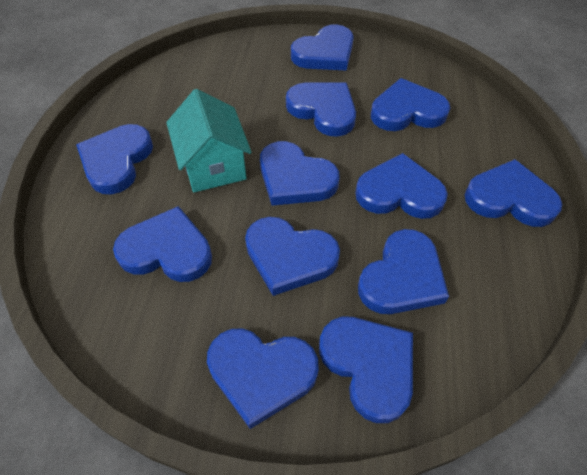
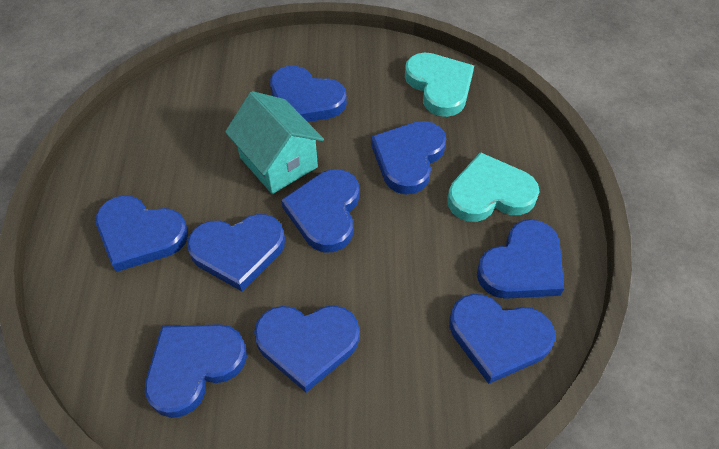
blue heart: 12 -> 9
turquoise heart: 0 -> 2

